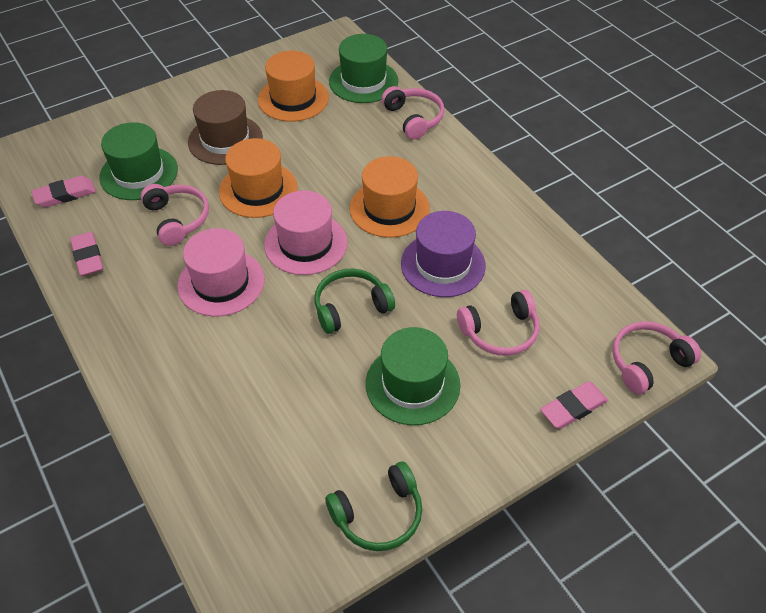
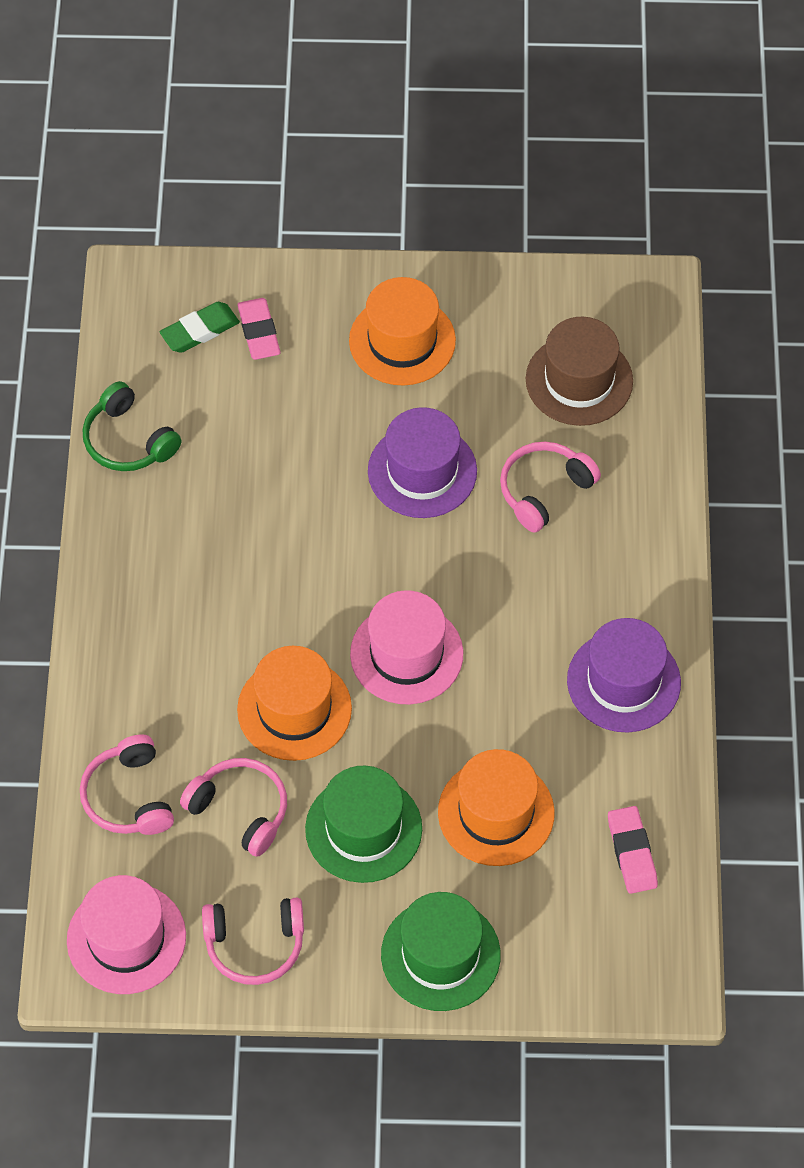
green eraser: 0 -> 1
green hat: 3 -> 2
green headphones: 2 -> 1
pink eraser: 3 -> 2
purple hat: 1 -> 2

